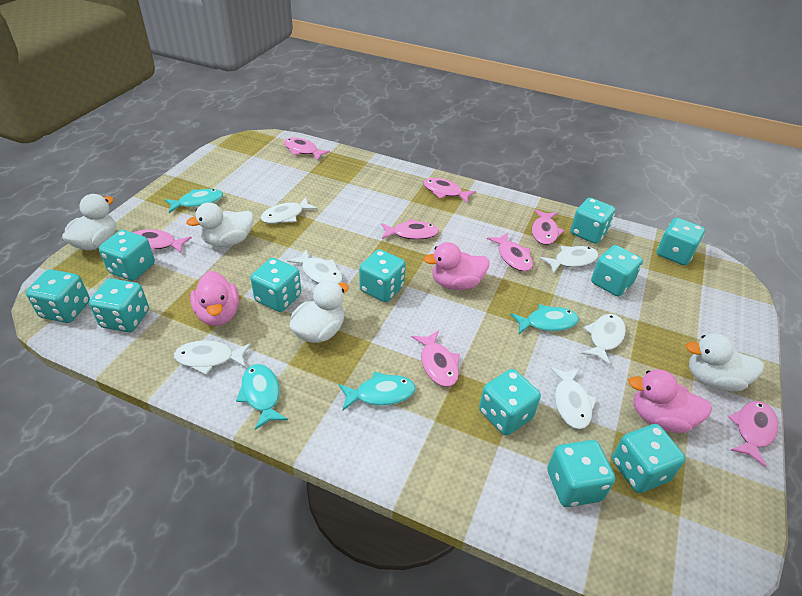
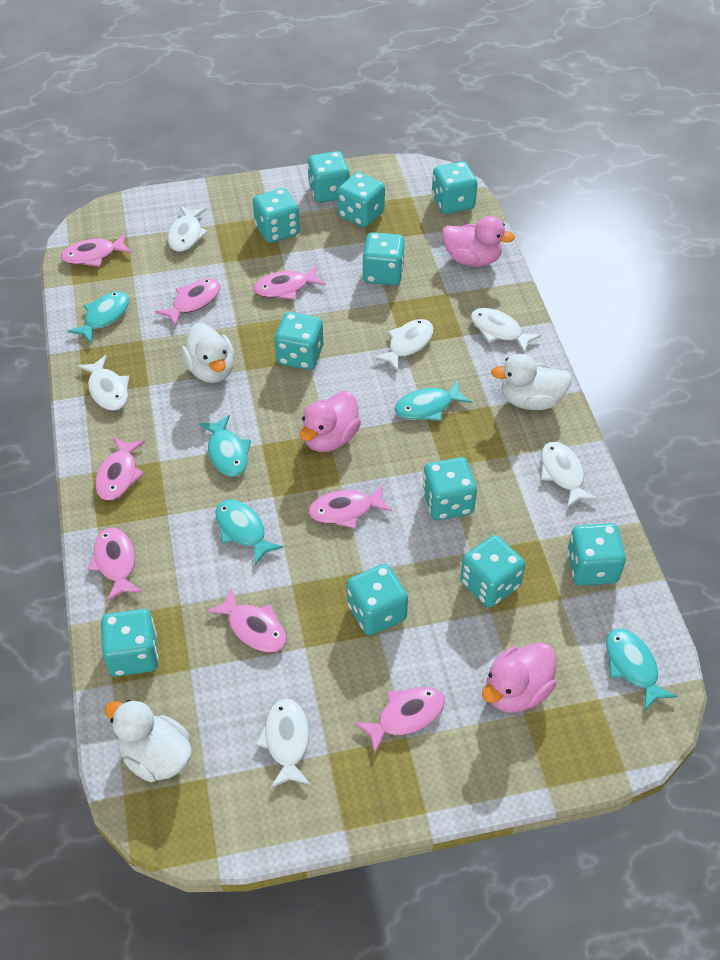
turquoise fish: 4 -> 5
white duck: 4 -> 3

